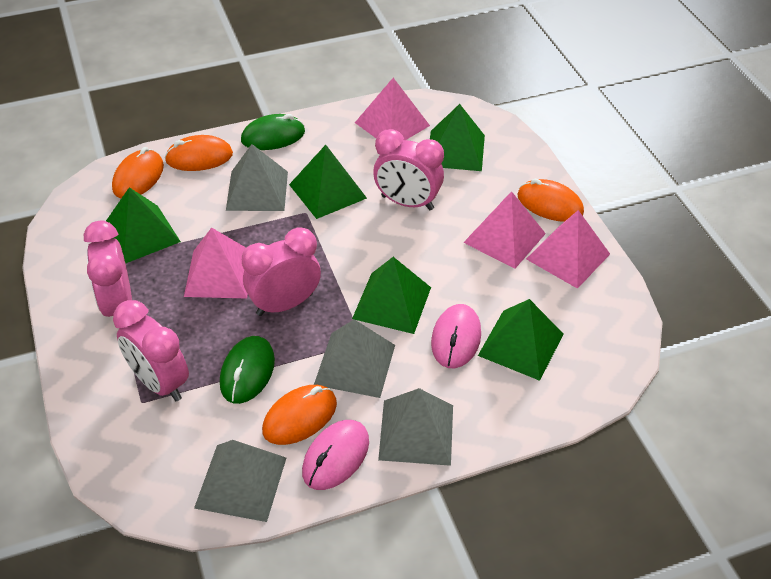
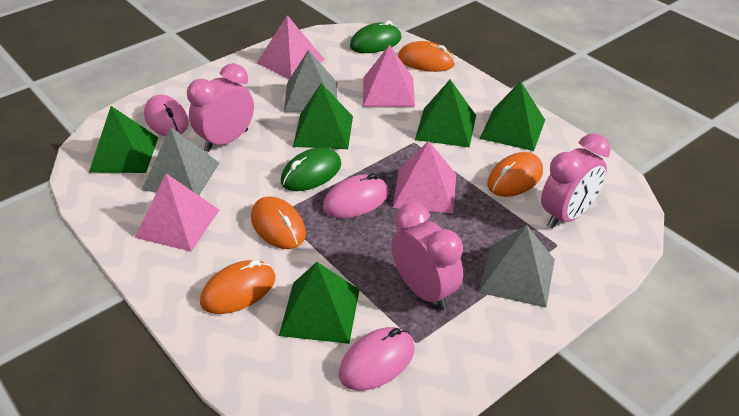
grey pyramid: 4 -> 3
pink clock: 4 -> 3
pink mouse: 2 -> 3

